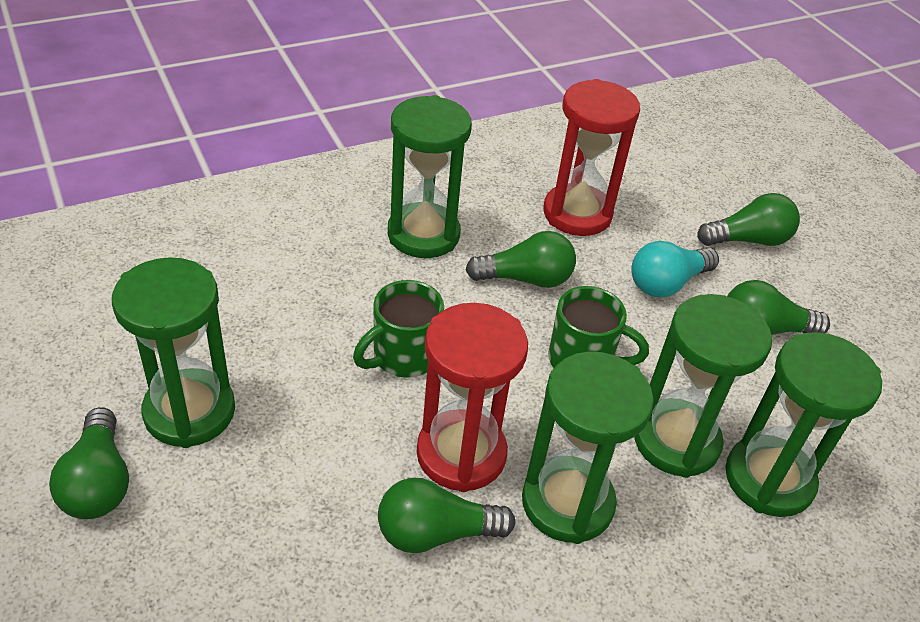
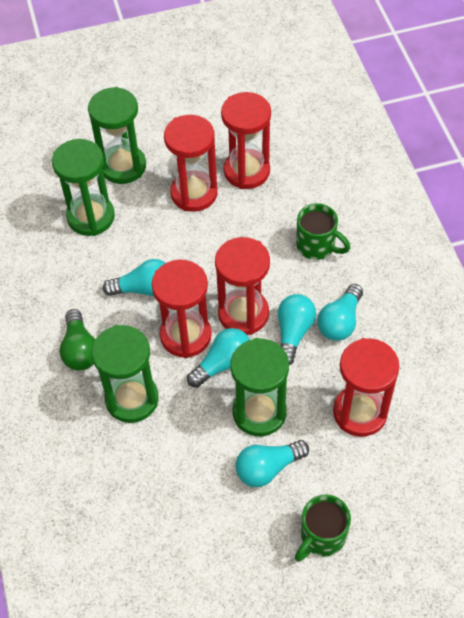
green hourglass: 5 -> 4
green light bulb: 5 -> 1
red hourglass: 2 -> 5
turquoise light bulb: 1 -> 5

